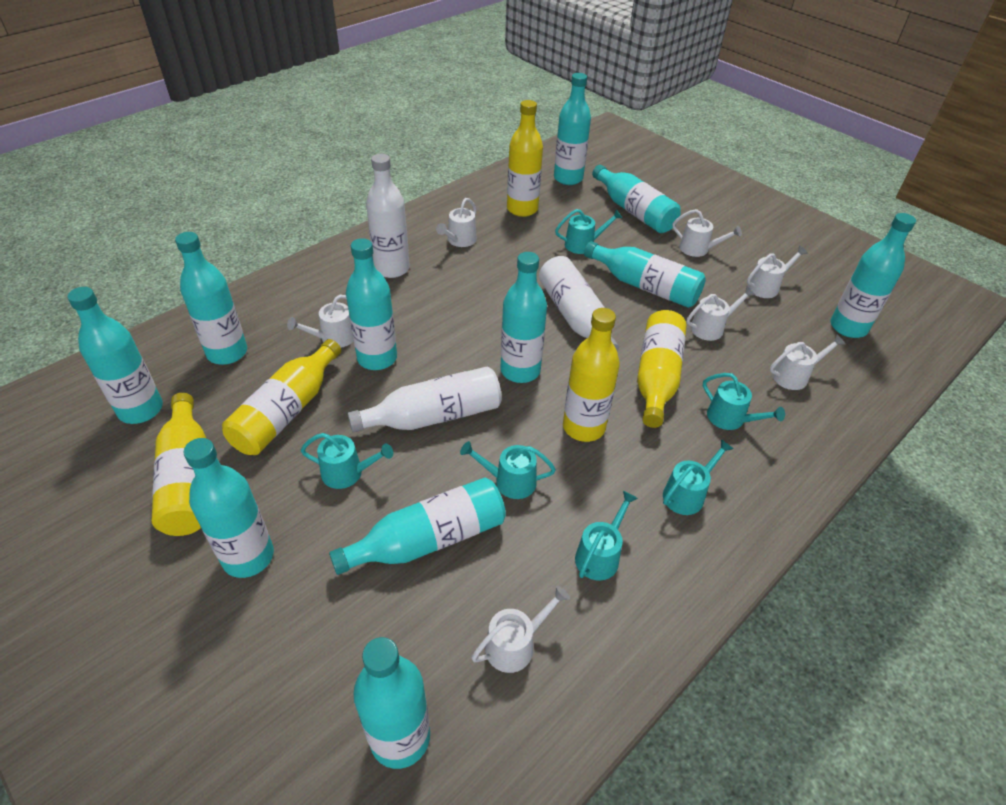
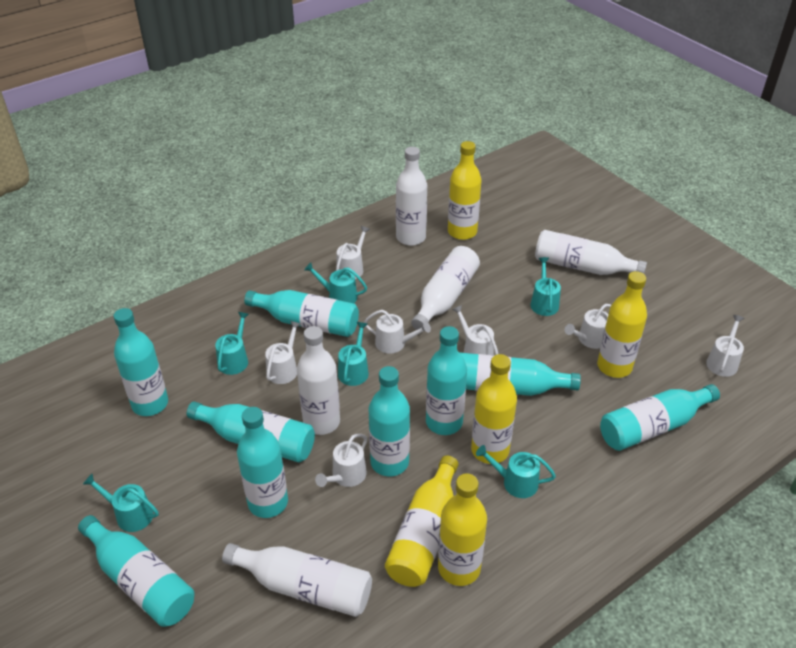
turquoise bottle: 11 -> 9
white bottle: 3 -> 5

